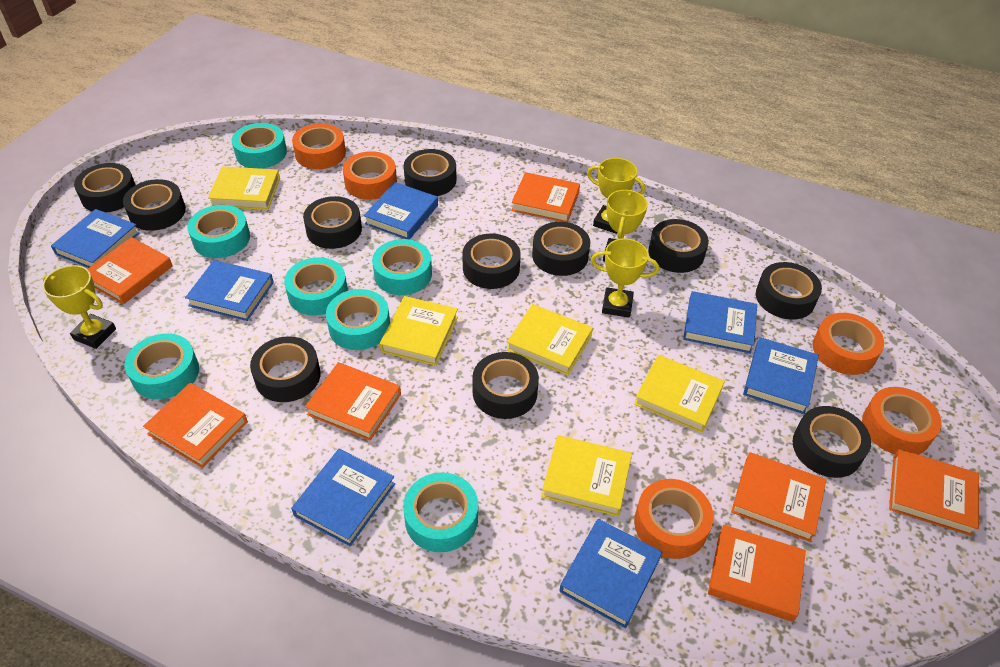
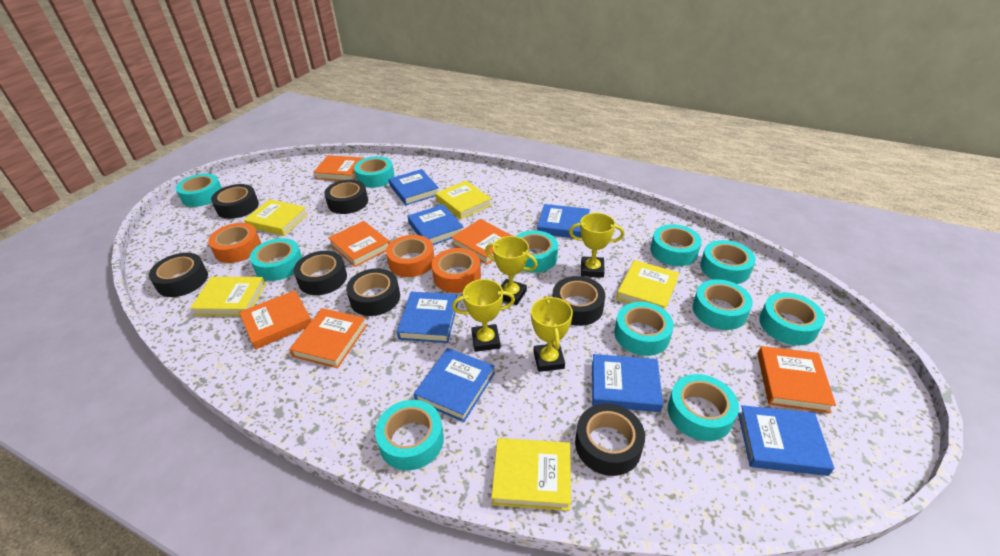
black tape: 11 -> 7
orange book: 7 -> 6
orange tape: 5 -> 3
turquoise tape: 7 -> 11

